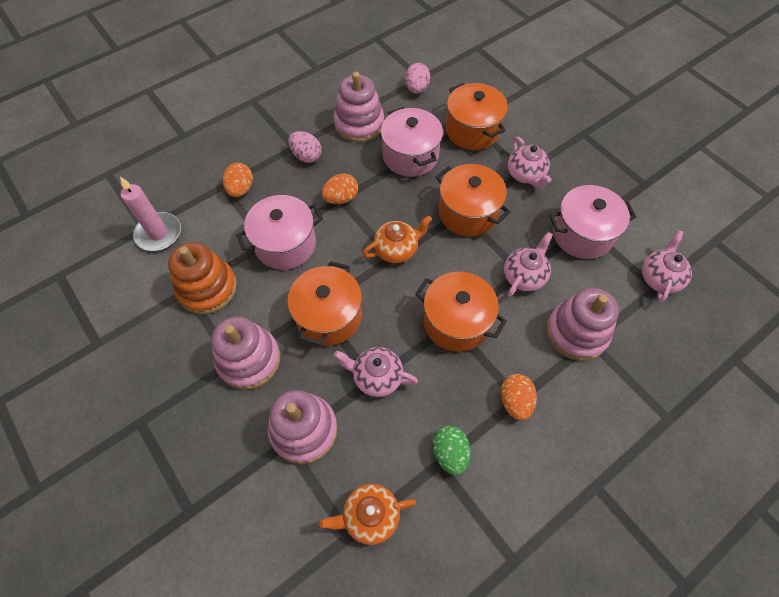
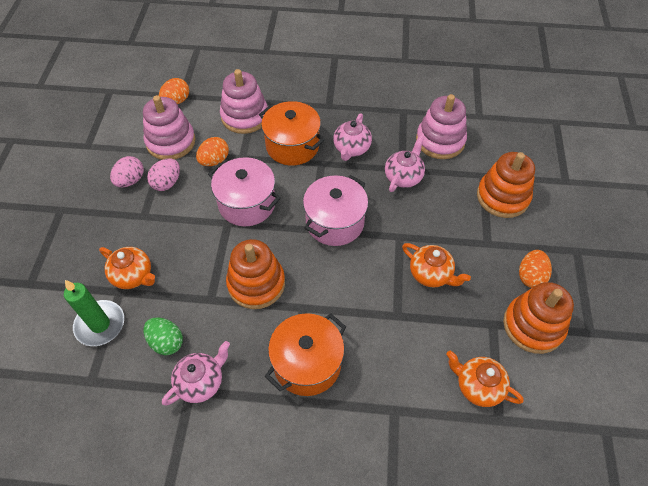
green candle: 0 -> 1
orange pot: 4 -> 2
orange stacking toy: 1 -> 3
orange teapot: 2 -> 3
pink candle: 1 -> 0
pink pot: 3 -> 2
pink stacking toy: 4 -> 3
pink teapot: 4 -> 3

